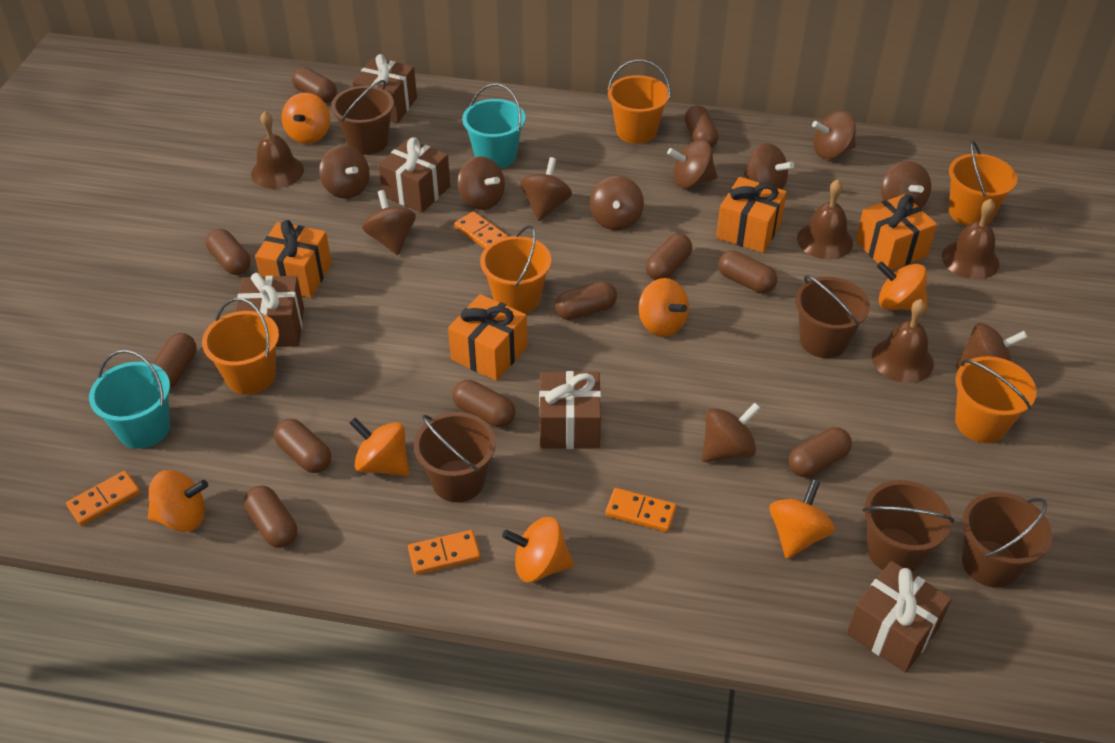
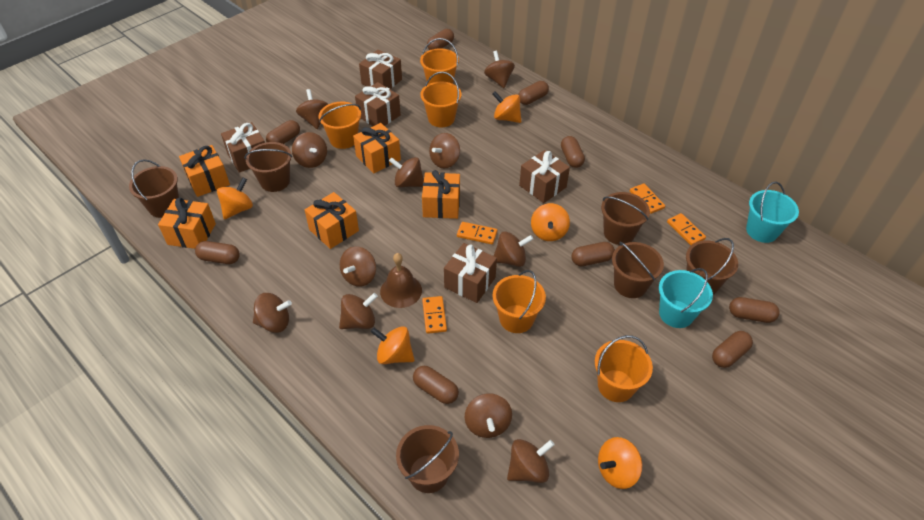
brown bell: 4 -> 1
brown bucket: 5 -> 6
brown capsule: 11 -> 9
orange gift: 4 -> 5
orange spinning top: 7 -> 5

